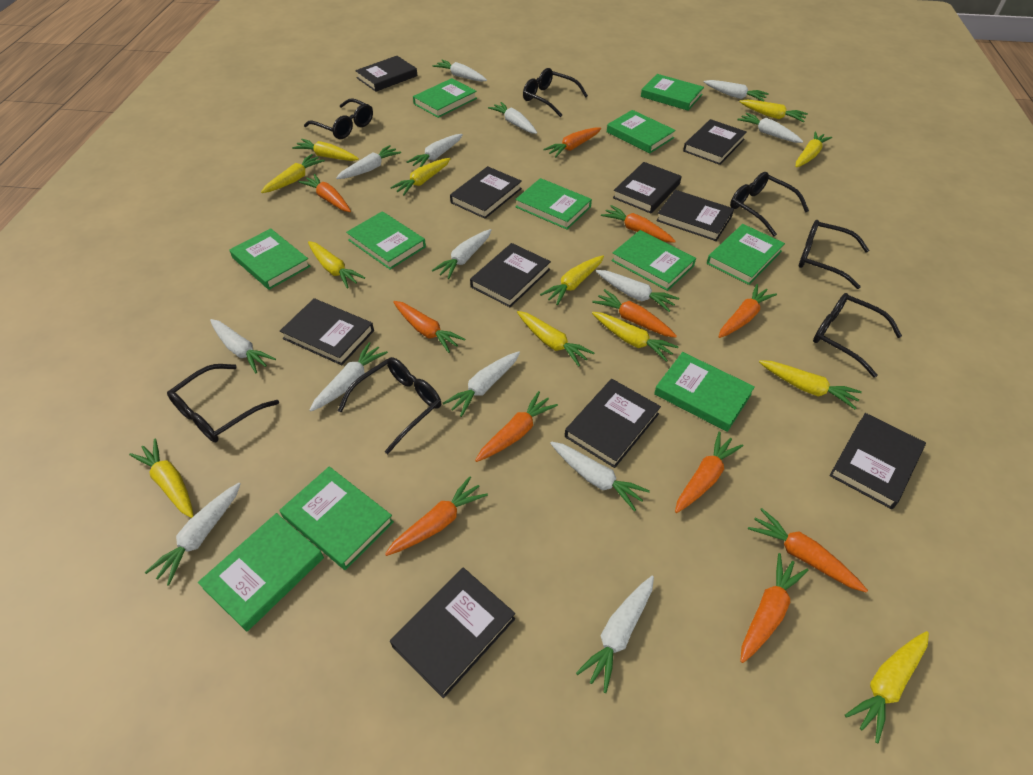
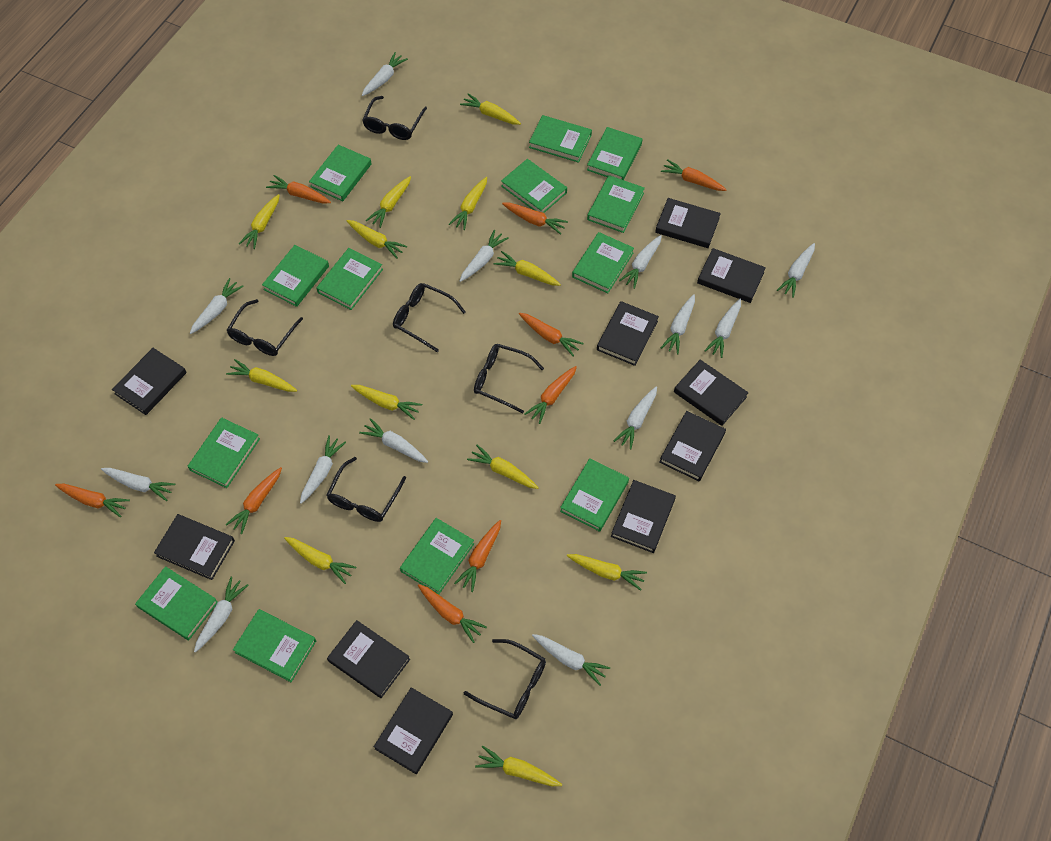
black glasses: 7 -> 6
green book: 11 -> 13
orange carrot: 11 -> 9
white carrot: 14 -> 13

